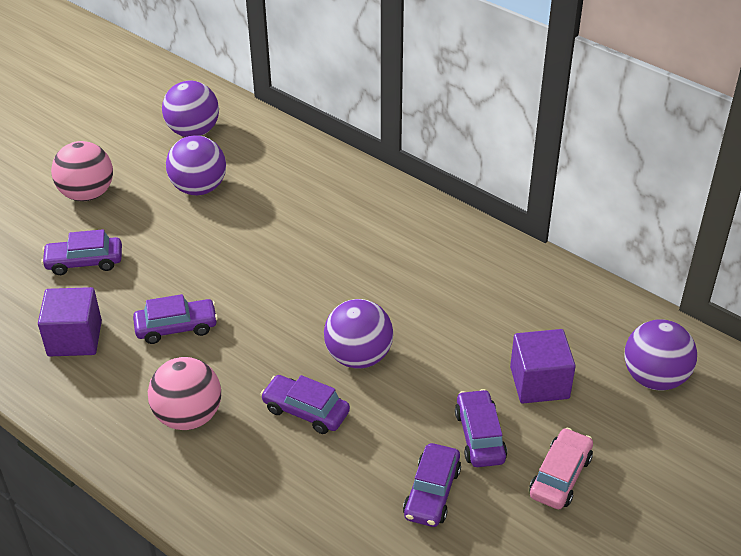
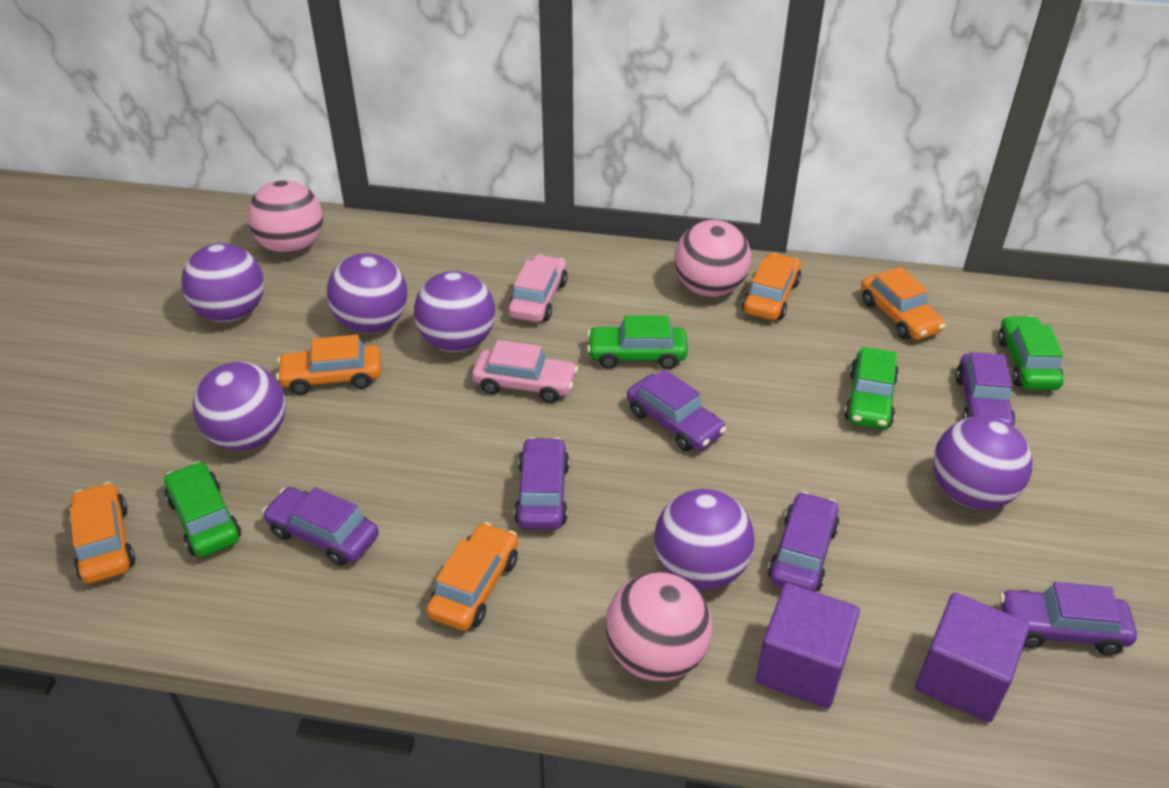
green car: 0 -> 4
orange car: 0 -> 5
pink ball: 2 -> 3
pink car: 1 -> 2
purple ball: 4 -> 6
purple car: 5 -> 6

